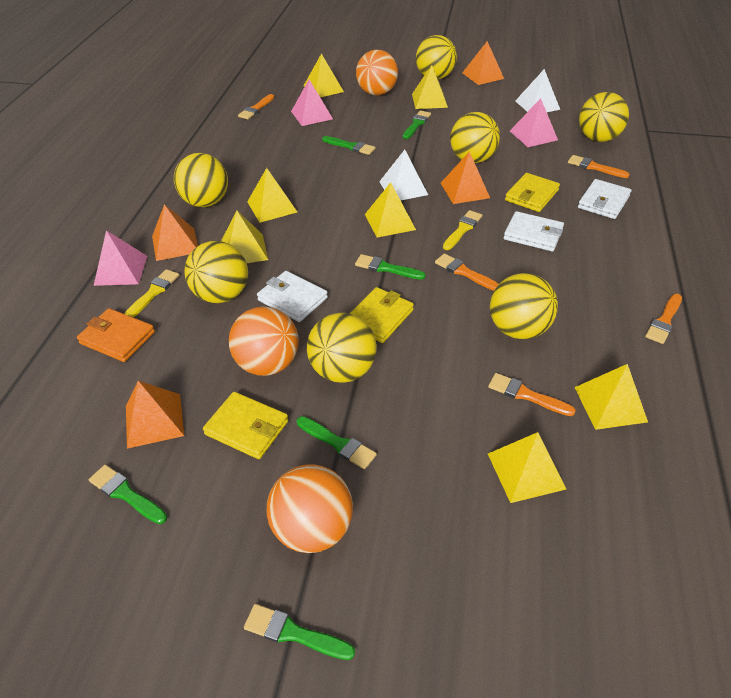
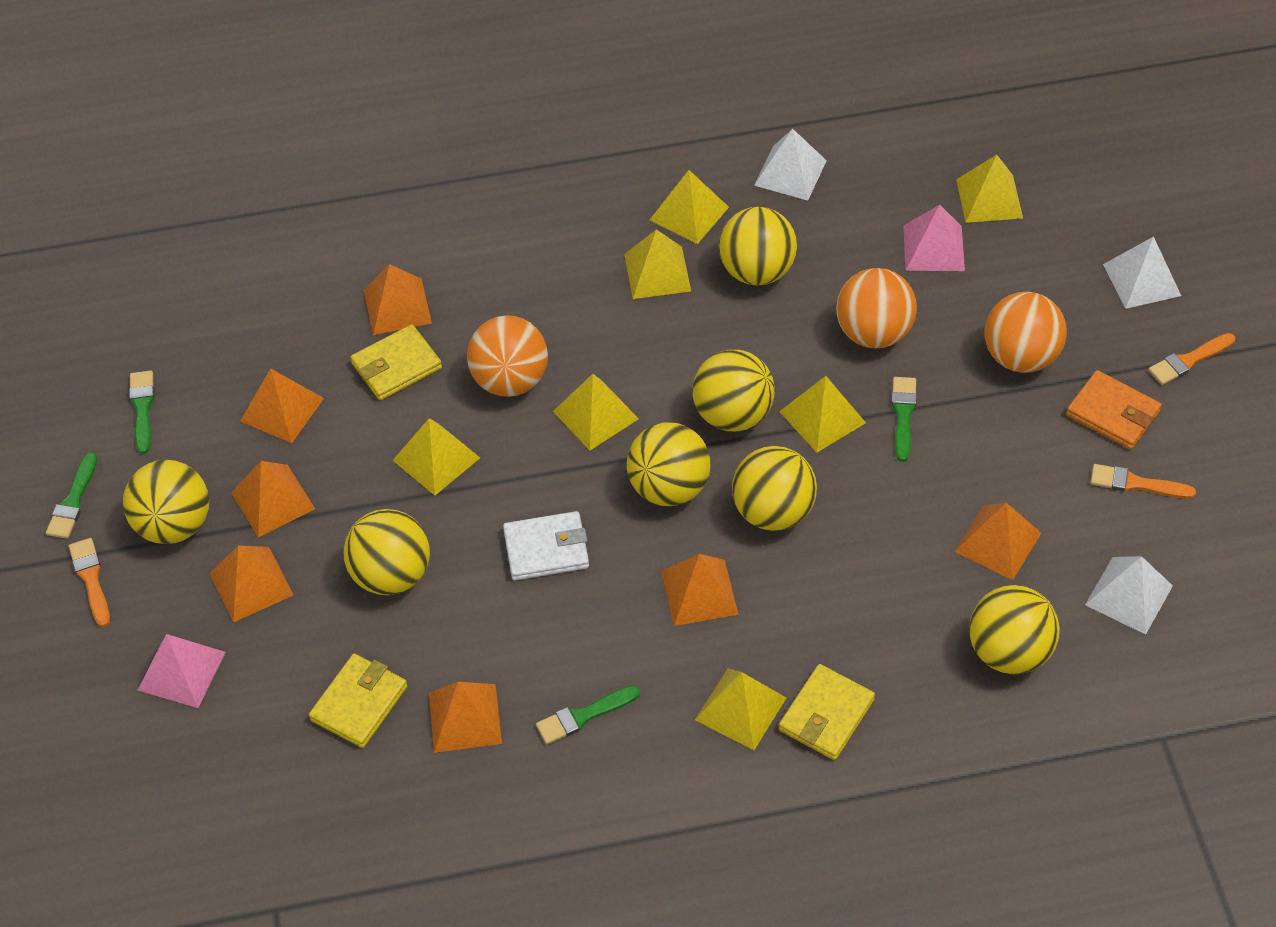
green brush: 6 -> 4
orange brush: 5 -> 3
orange pyramid: 4 -> 7
pink pyramid: 3 -> 2
white pyramid: 2 -> 3
white wallet: 3 -> 1
yellow brush: 2 -> 0

